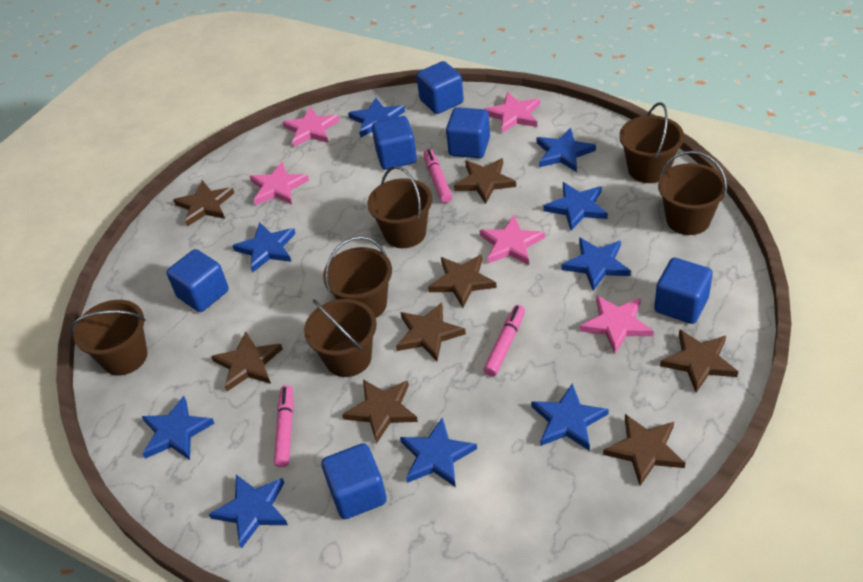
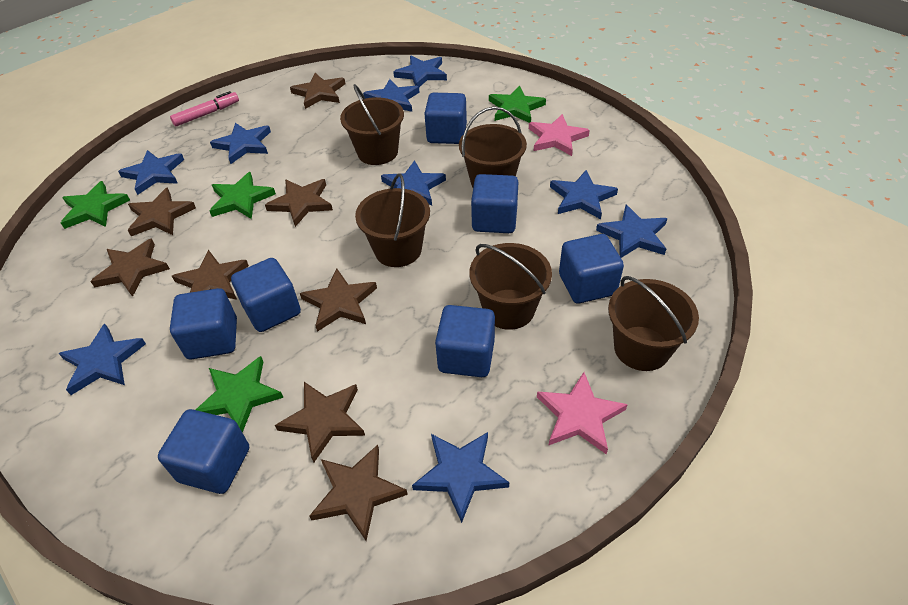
blue cube: 6 -> 7
brown bucket: 6 -> 5
green star: 0 -> 4
pink marker: 3 -> 1
pink star: 5 -> 2

